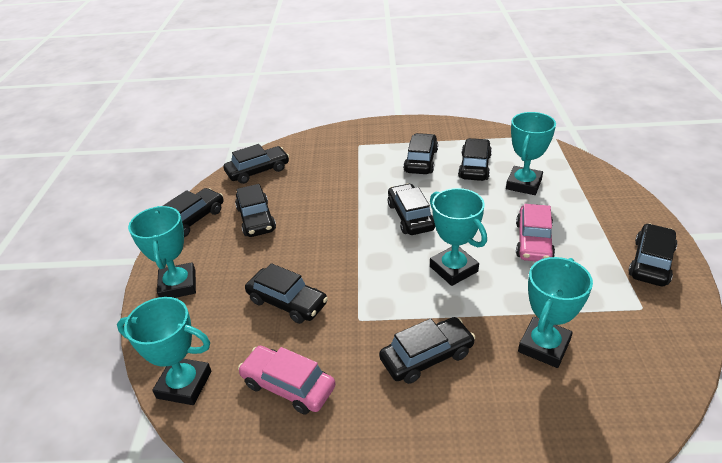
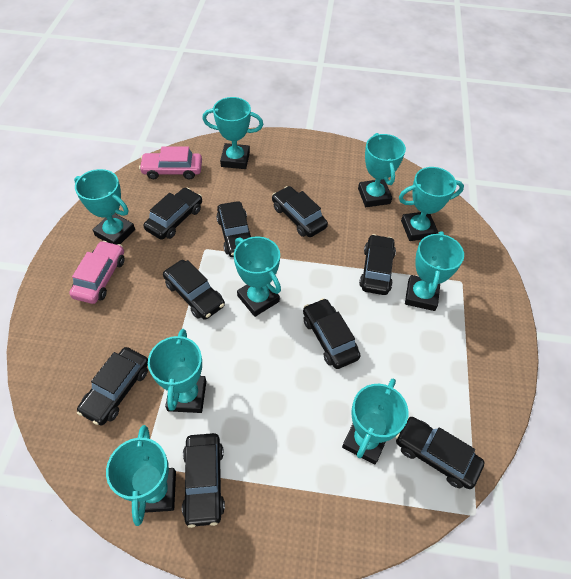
turquoise trophy: 5 -> 9

